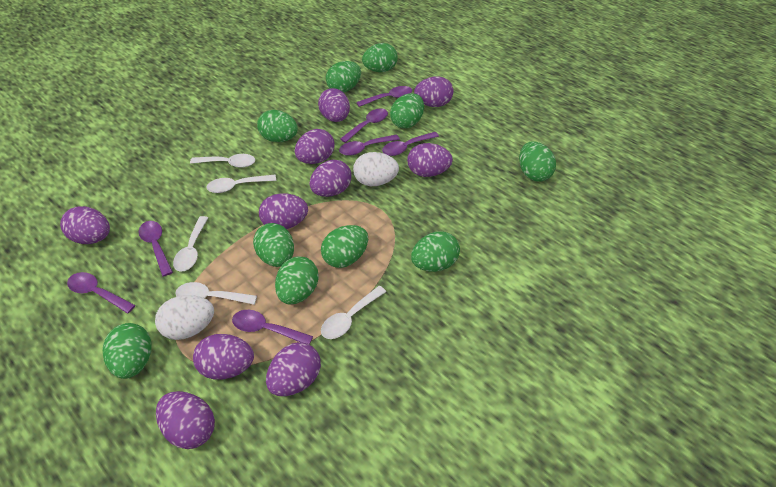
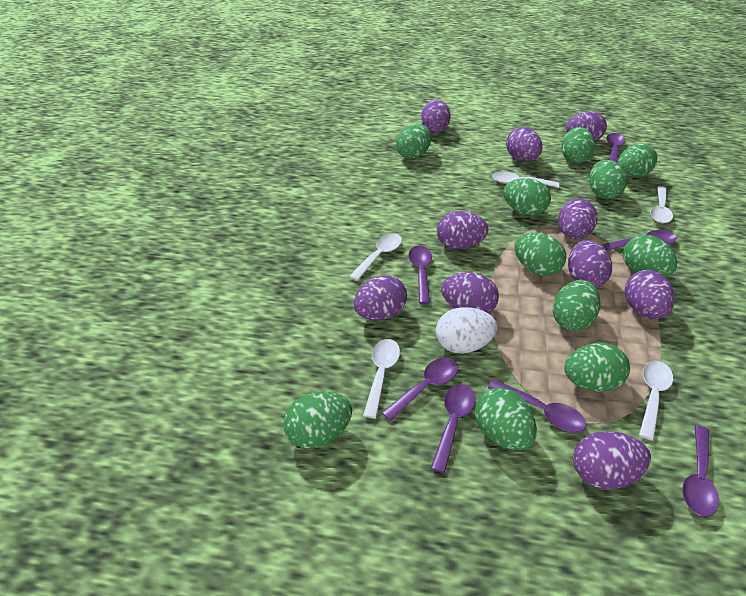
green egg: 10 -> 11
white egg: 2 -> 1

